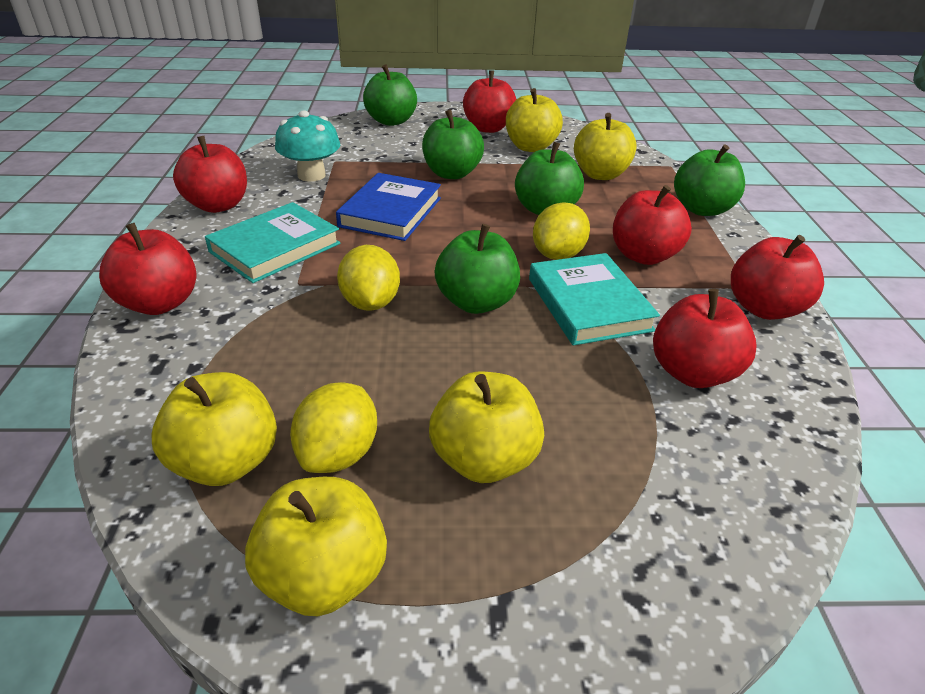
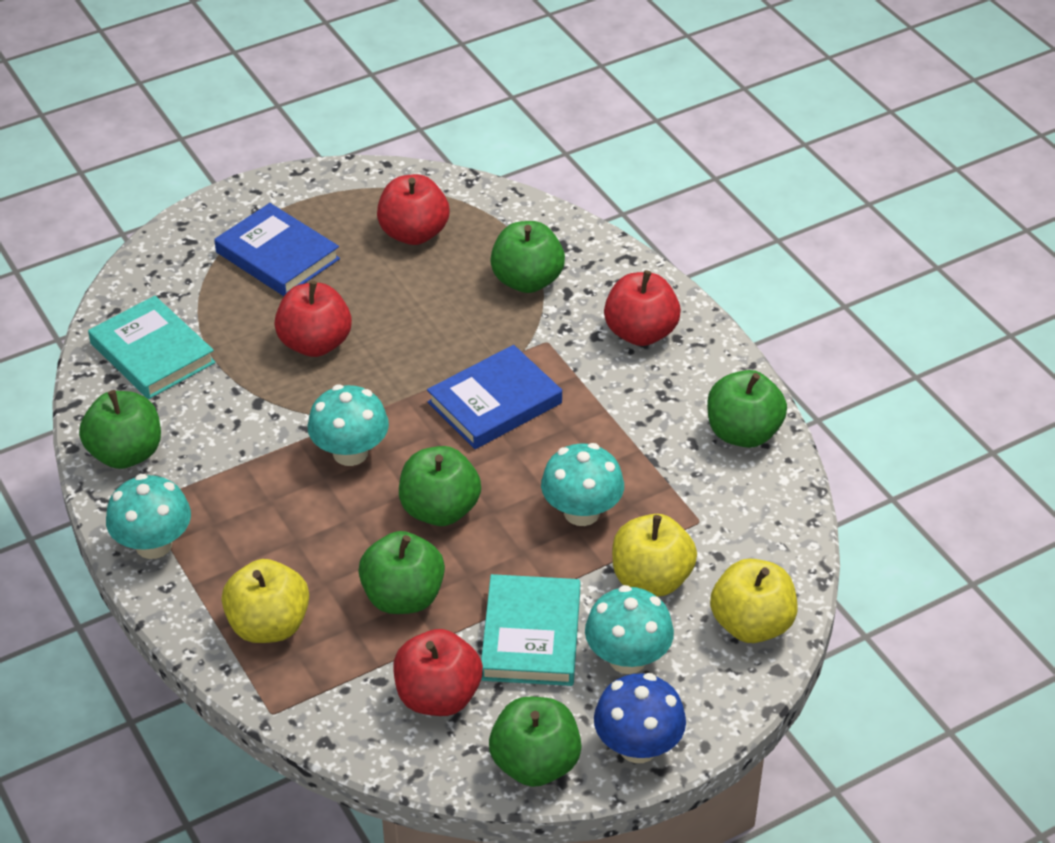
blue book: 1 -> 2
blue mushroom: 0 -> 1
green apple: 5 -> 6
red apple: 6 -> 4
turquoise mushroom: 1 -> 4
yellow apple: 5 -> 3
yellow lemon: 3 -> 0

